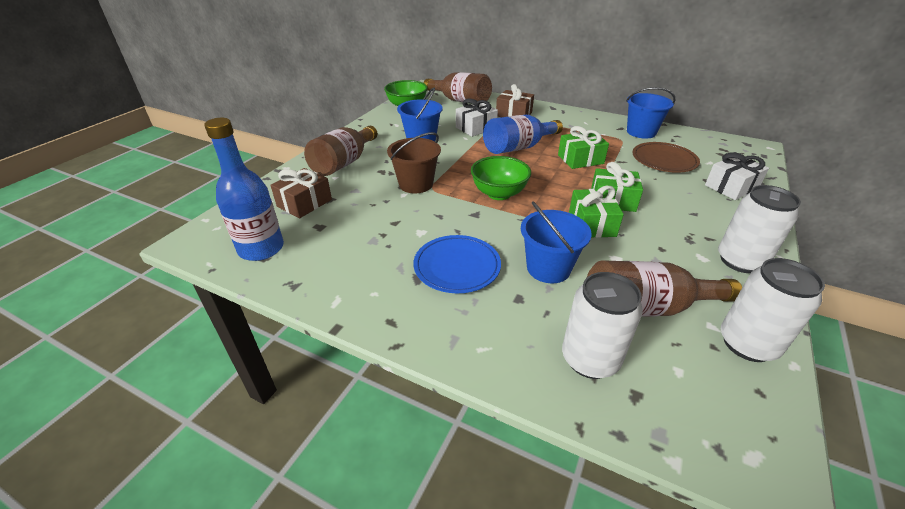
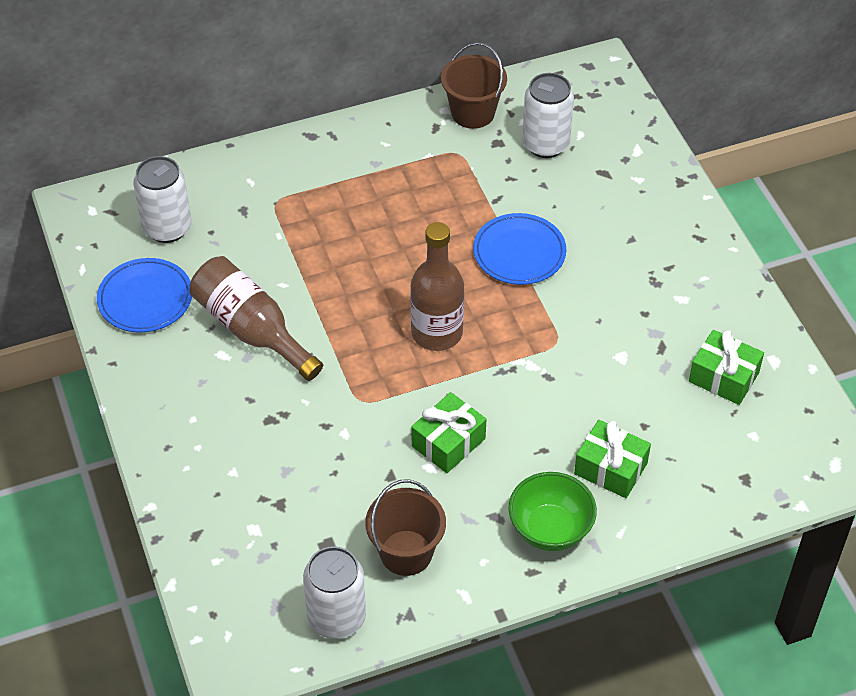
blue bottle: 2 -> 0
blue bucket: 3 -> 0
blue plate: 1 -> 2
brown bottle: 3 -> 2
brown bucket: 1 -> 2
brown gift: 2 -> 0
brown plate: 1 -> 0
green bowl: 2 -> 1
white gift: 2 -> 0

